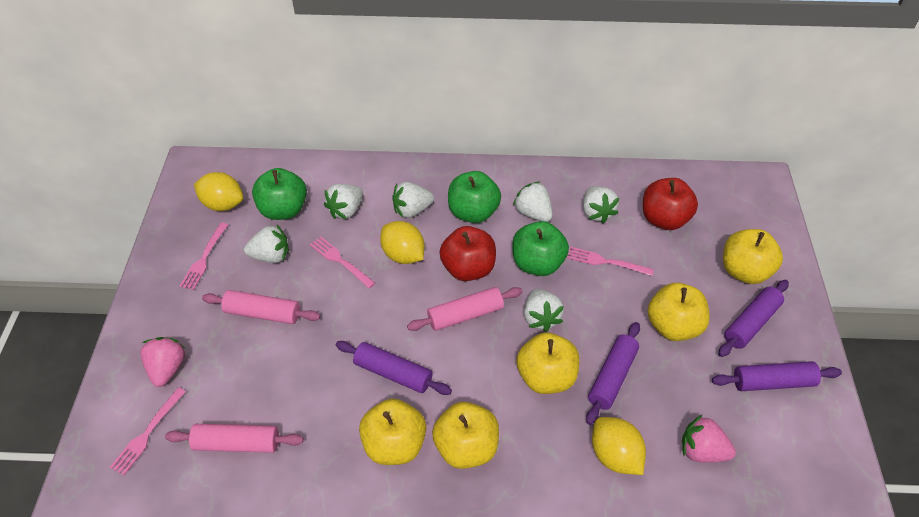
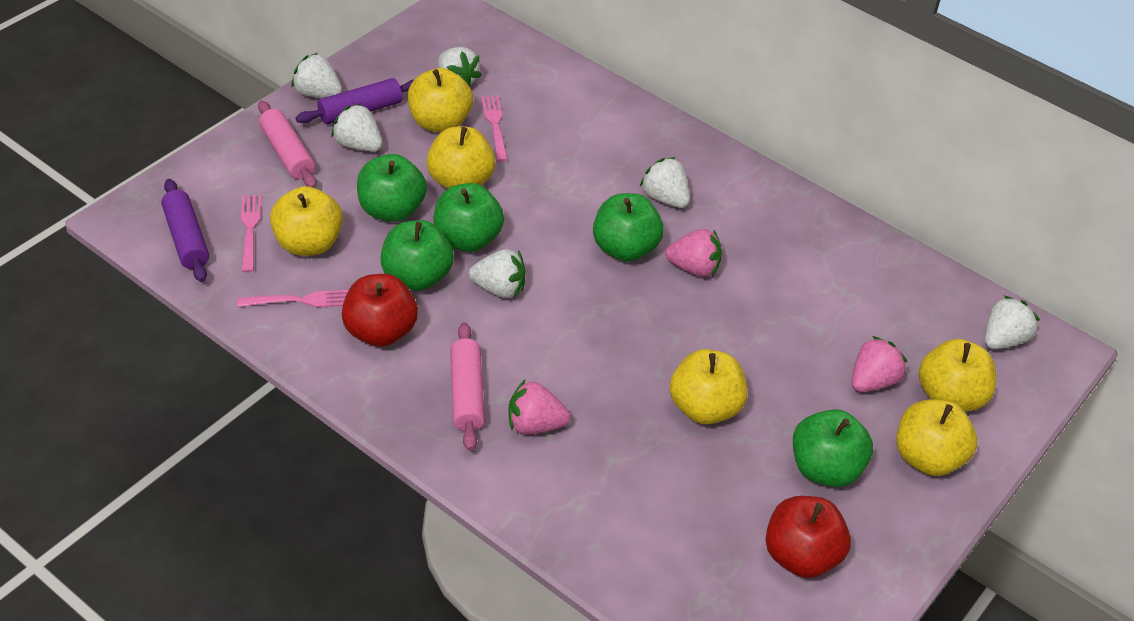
green apple: 3 -> 5
pink fork: 4 -> 3
pink rolling pin: 3 -> 2
pink strawberry: 2 -> 3
purple rolling pin: 4 -> 2
yellow apple: 5 -> 6
yellow lemon: 3 -> 0

